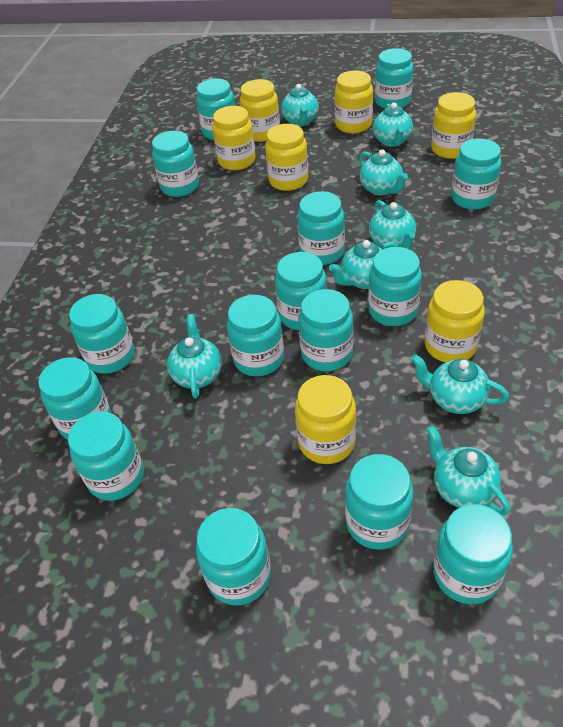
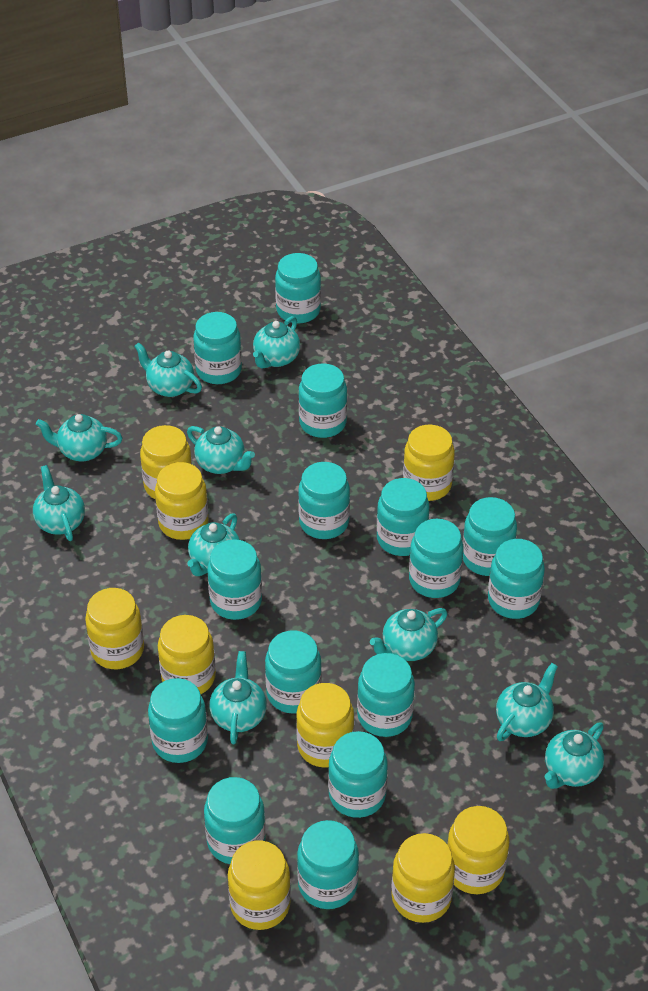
turquoise teapot: 8 -> 10
yellow jar: 7 -> 9

